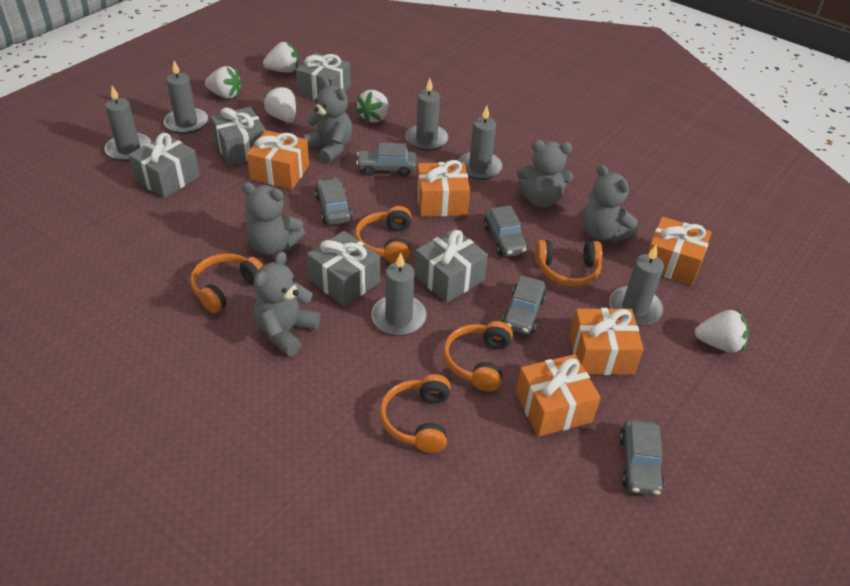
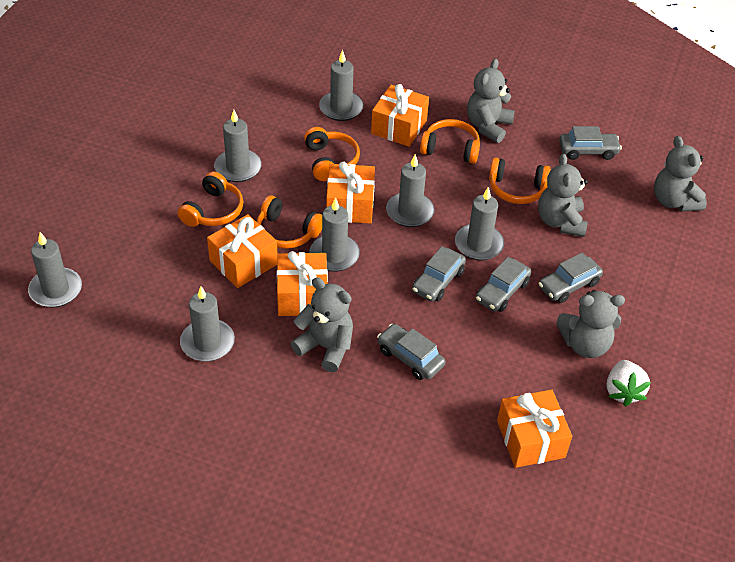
grey candle: 6 -> 7
grey gift: 5 -> 0
white strawberry: 5 -> 1

